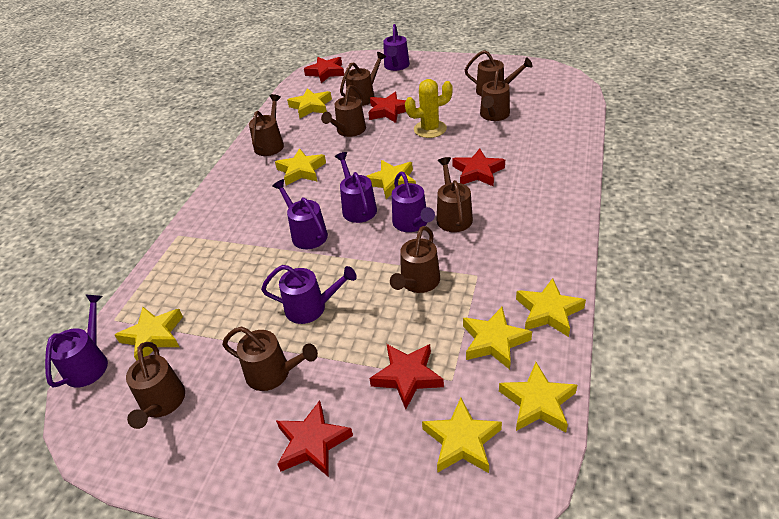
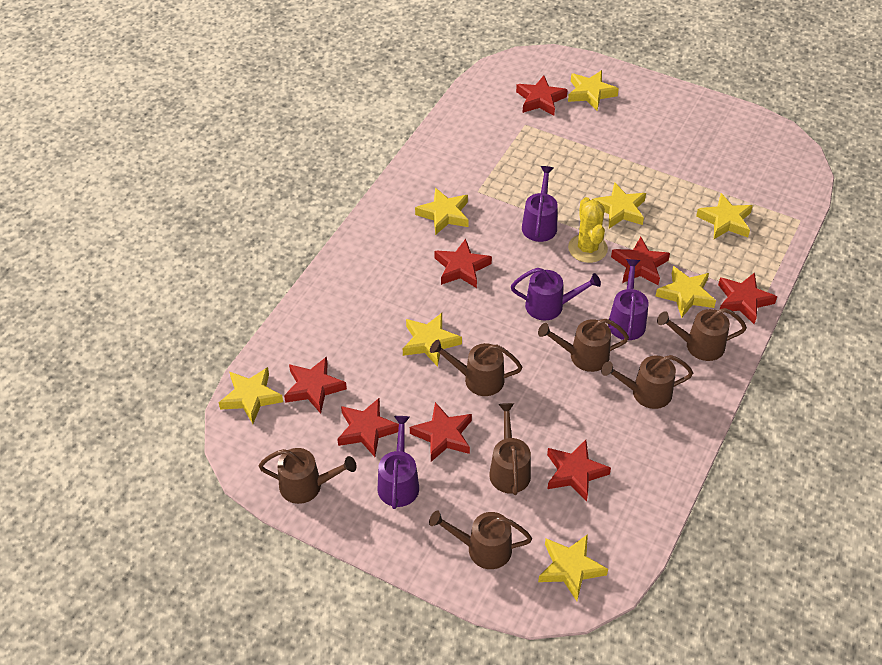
brown watering can: 9 -> 7
purple watering can: 6 -> 4
red star: 5 -> 8

